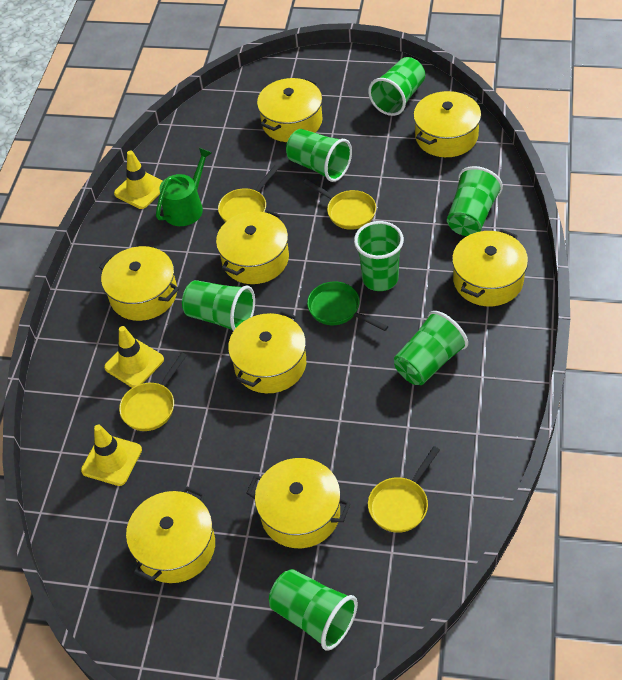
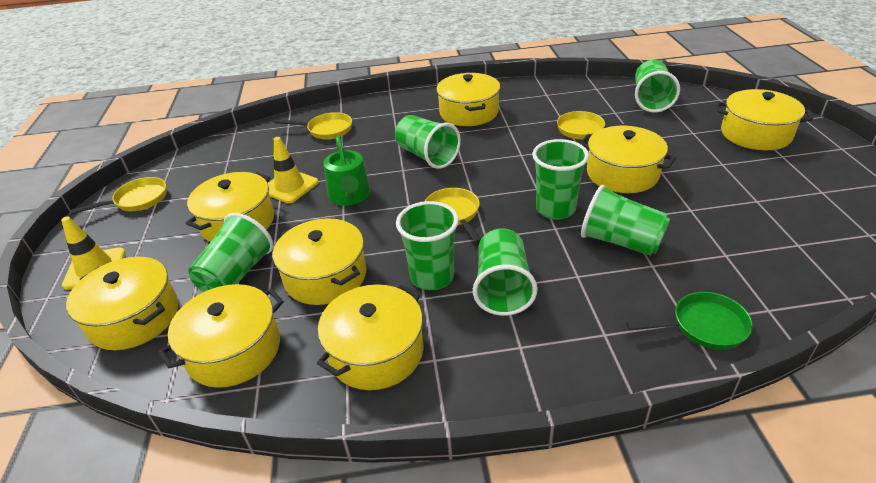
yellow traffic cone: 3 -> 2

